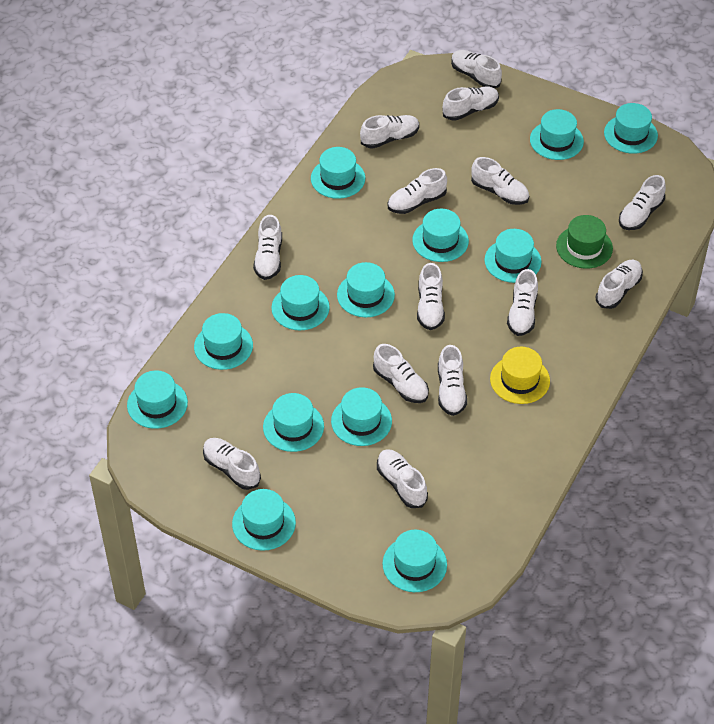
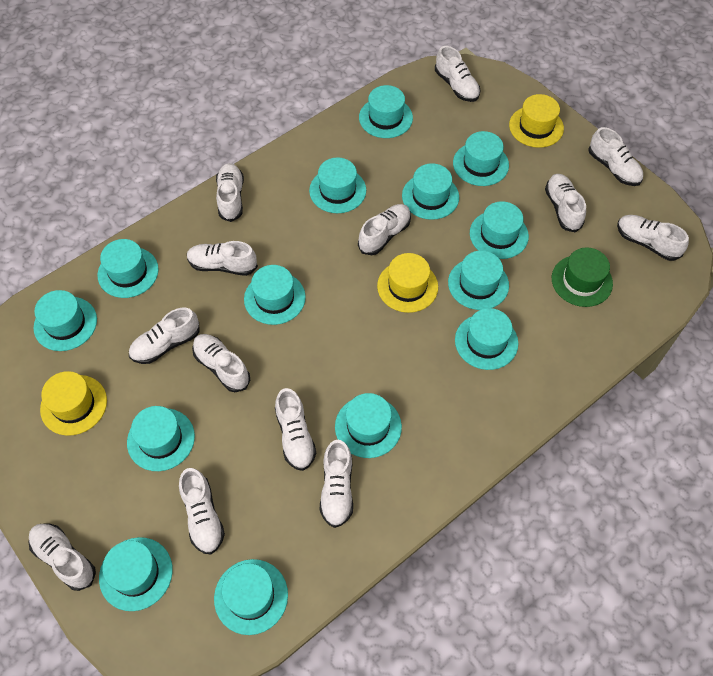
turquoise hat: 13 -> 14
white shoe: 14 -> 13
yellow hat: 1 -> 3

